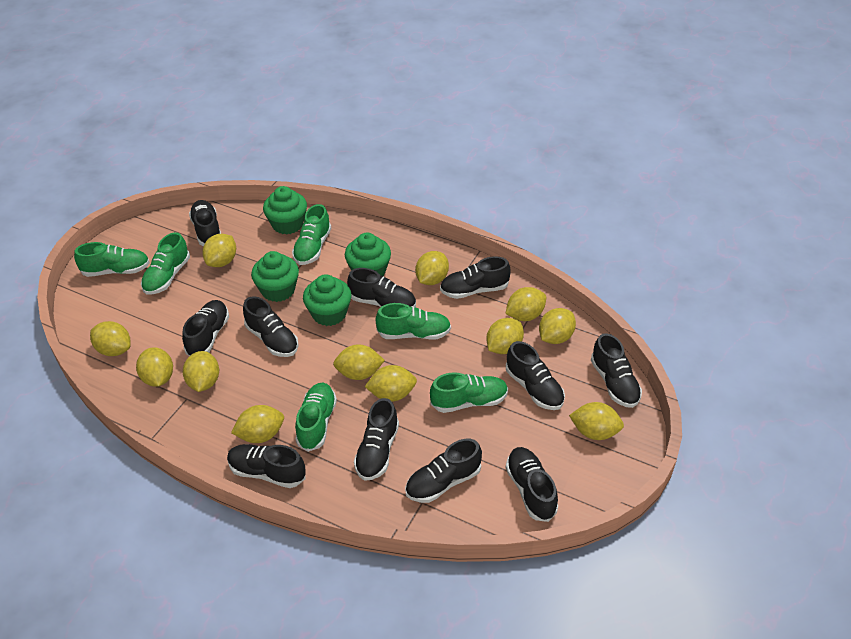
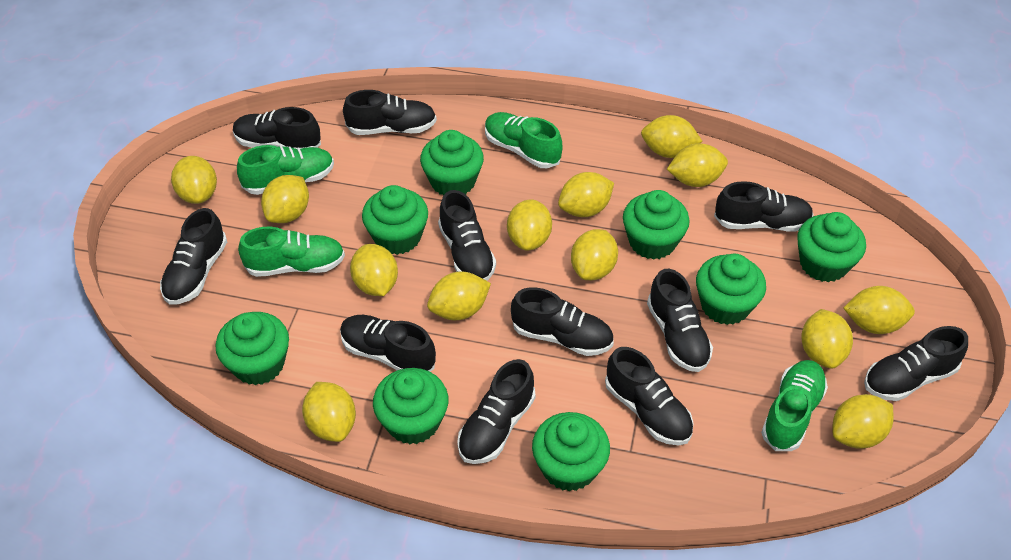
green cupcake: 4 -> 8
green shoe: 6 -> 4
yellow lemon: 12 -> 13

